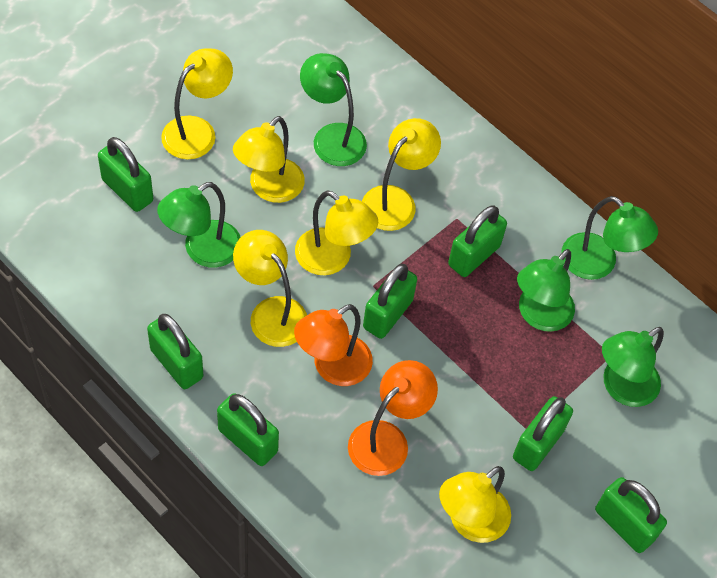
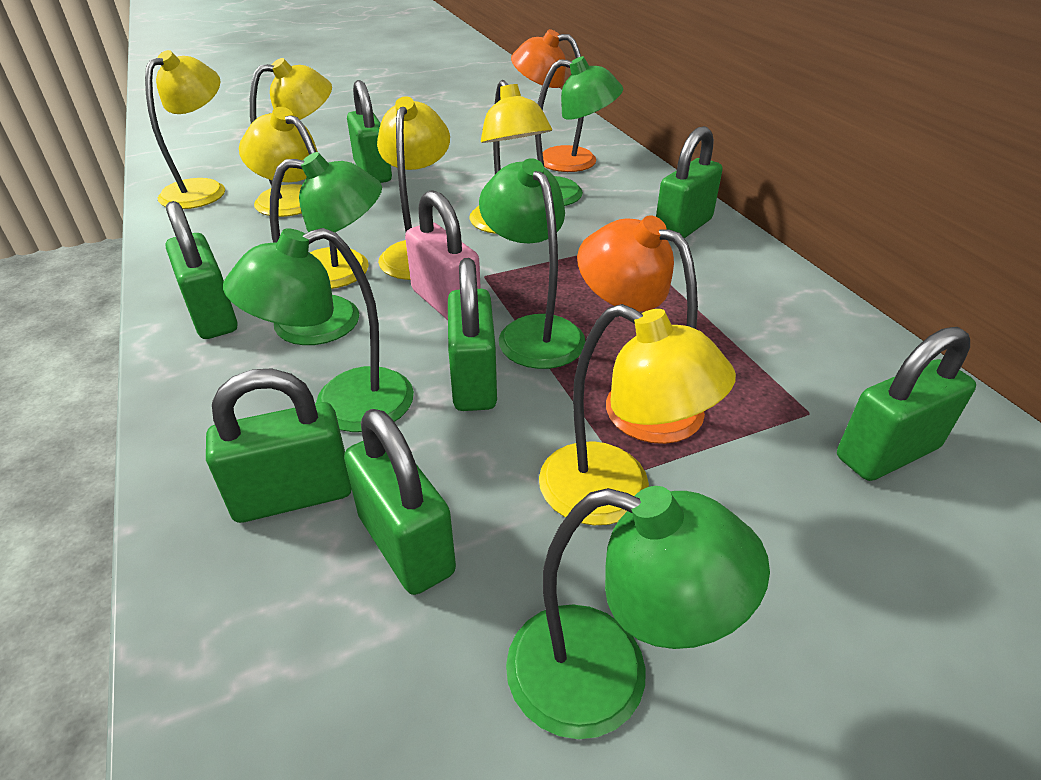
pink padlock: 0 -> 1

